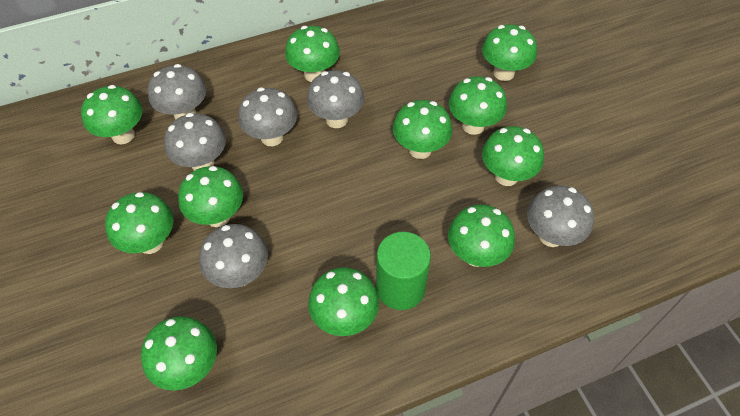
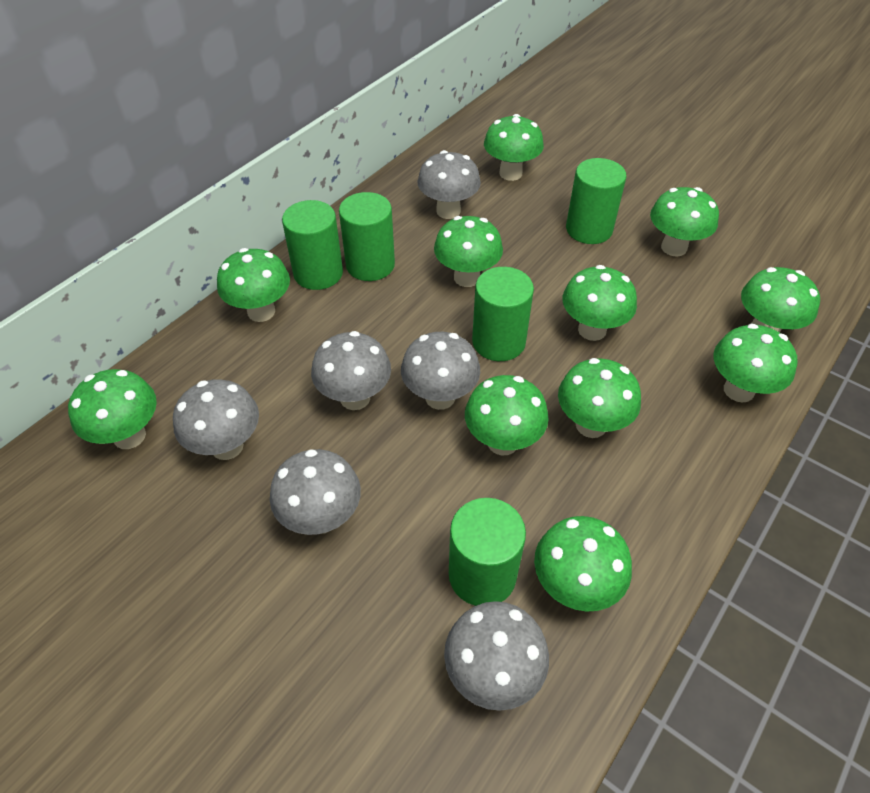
green cylinder: 1 -> 5

